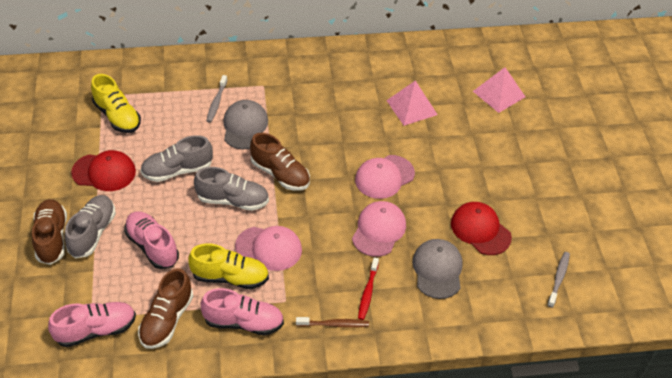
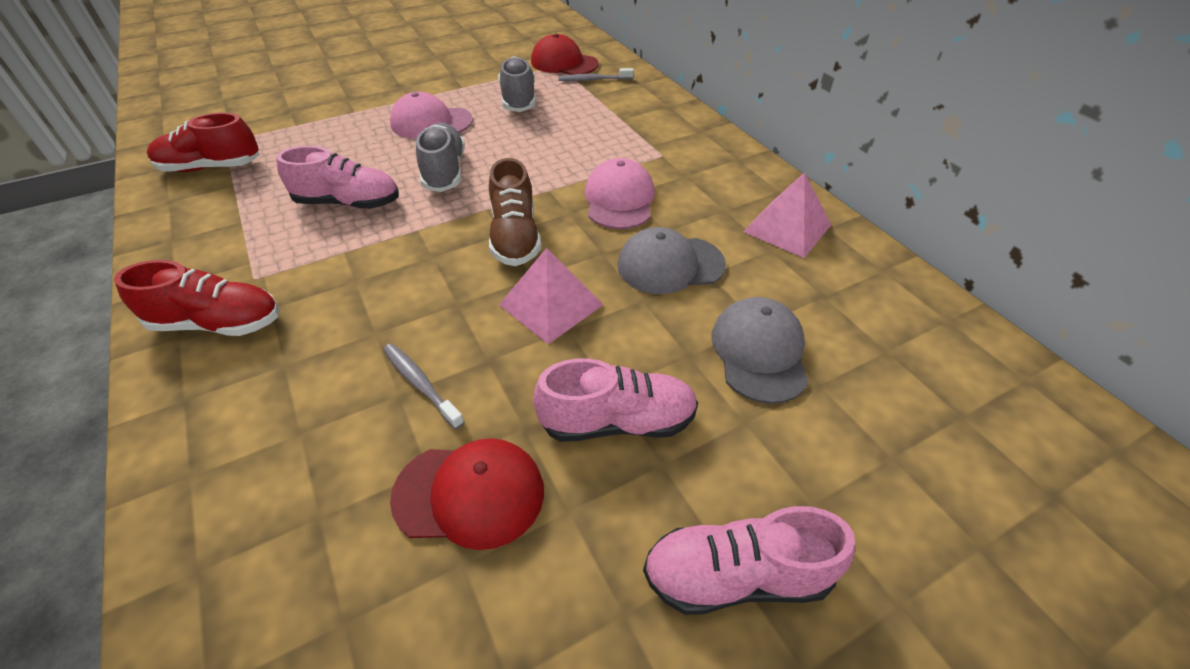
brown shoe: 3 -> 1
brown toothbrush: 1 -> 0
grey shoe: 3 -> 2
pink cap: 3 -> 2
red shoe: 0 -> 2
red toothbrush: 1 -> 0
yellow shoe: 2 -> 0

